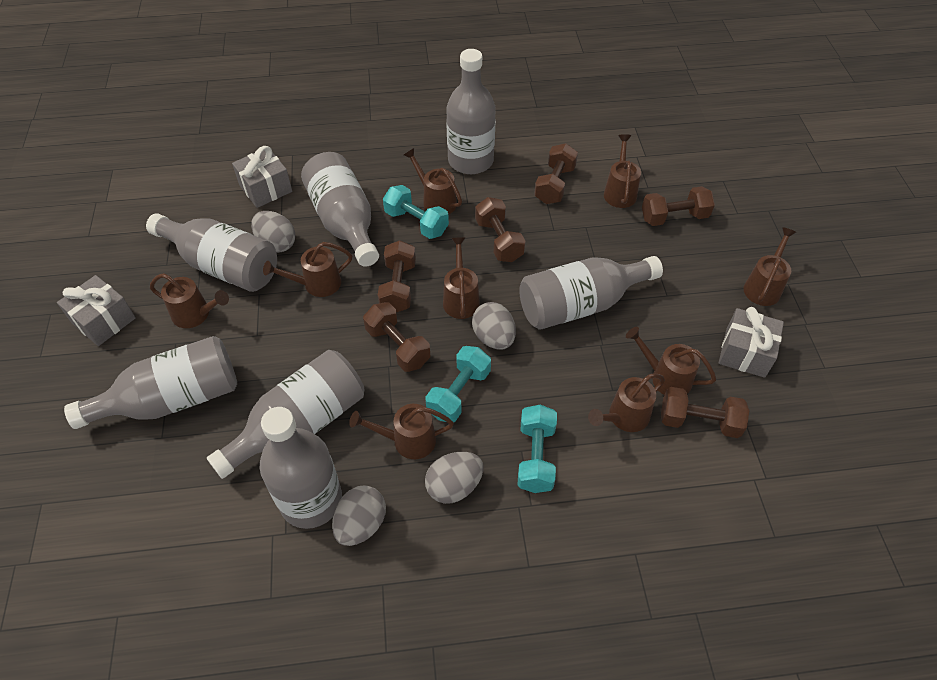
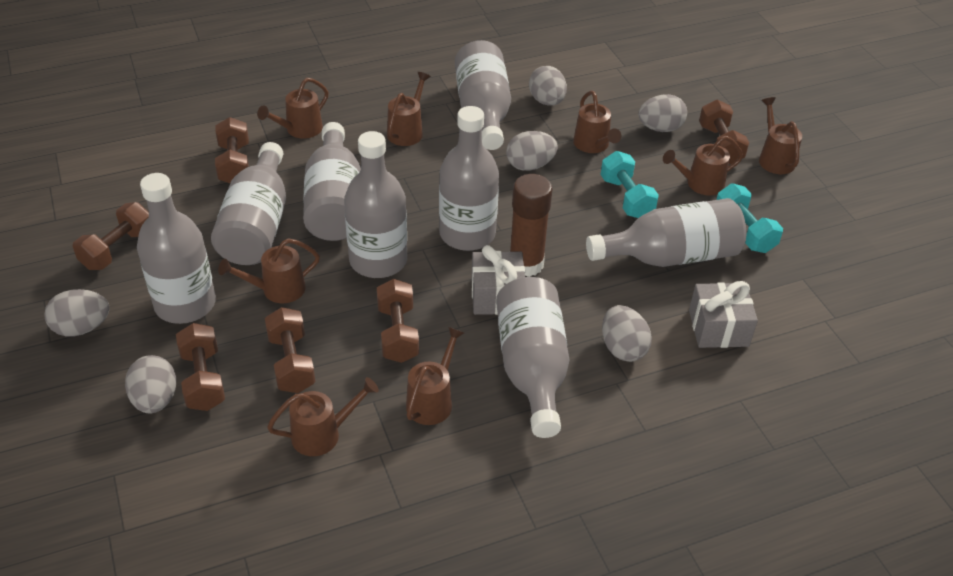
brown glue stick: 0 -> 1
brown watering can: 9 -> 8
grey bottle: 7 -> 8
grey egg: 4 -> 6
grey gift: 3 -> 2
turquoise dumbbell: 3 -> 2

